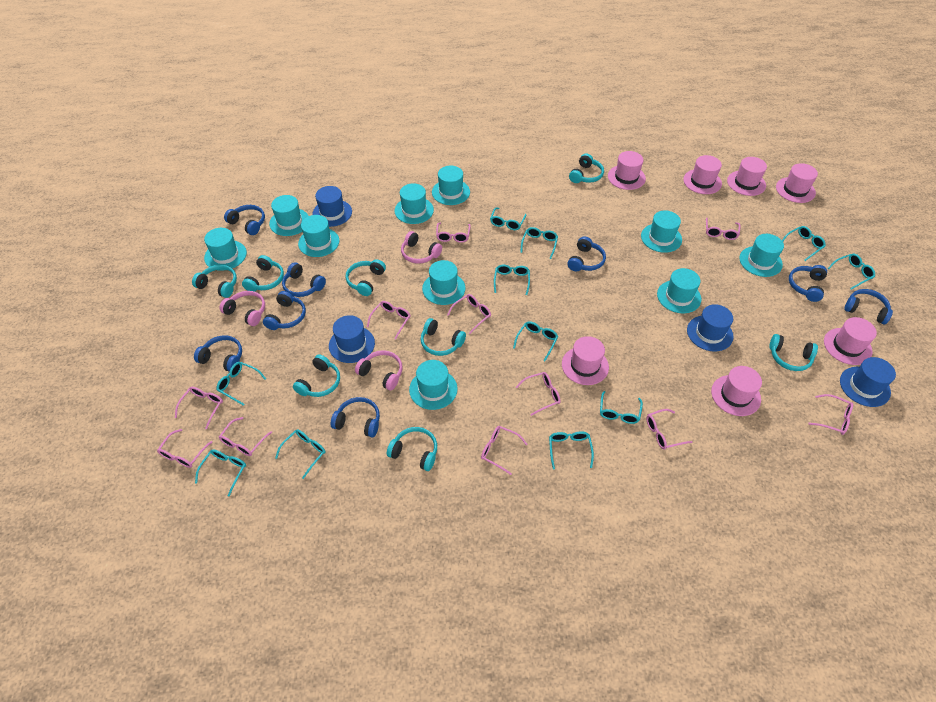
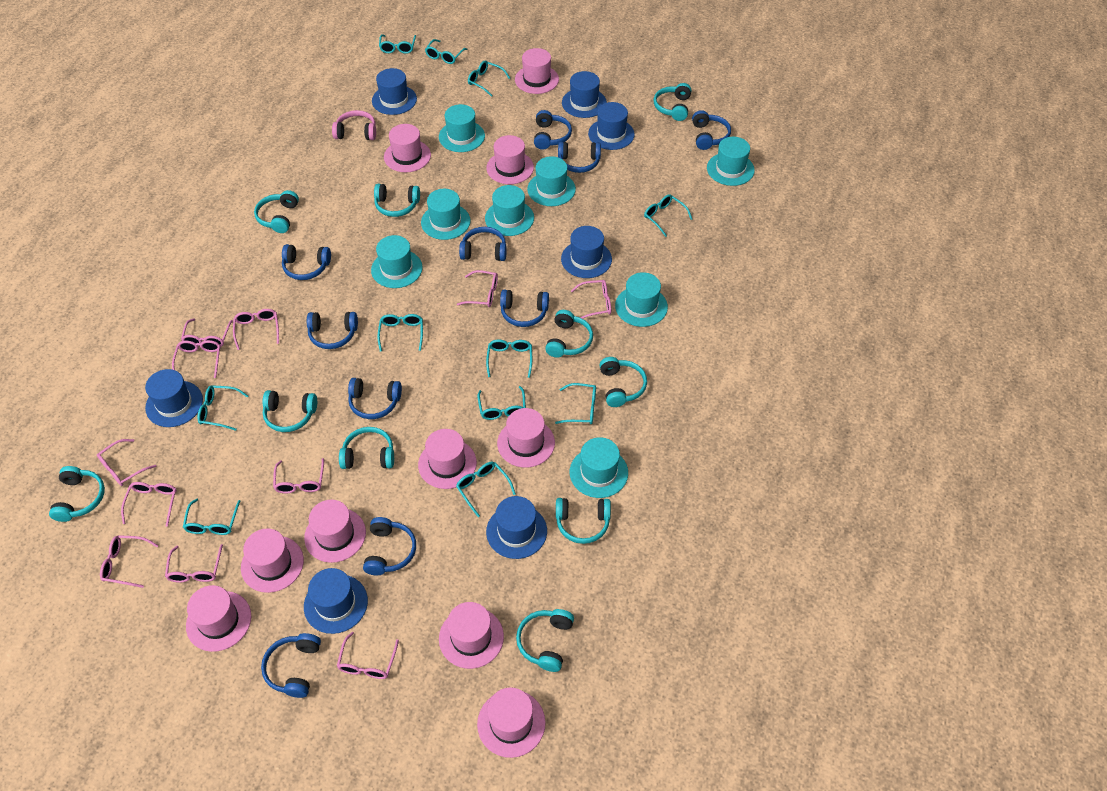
blue hat: 4 -> 7
blue headphones: 8 -> 10
pink hat: 7 -> 10
pink headphones: 3 -> 1
turquoise hat: 10 -> 8
turquoise headphones: 8 -> 10

